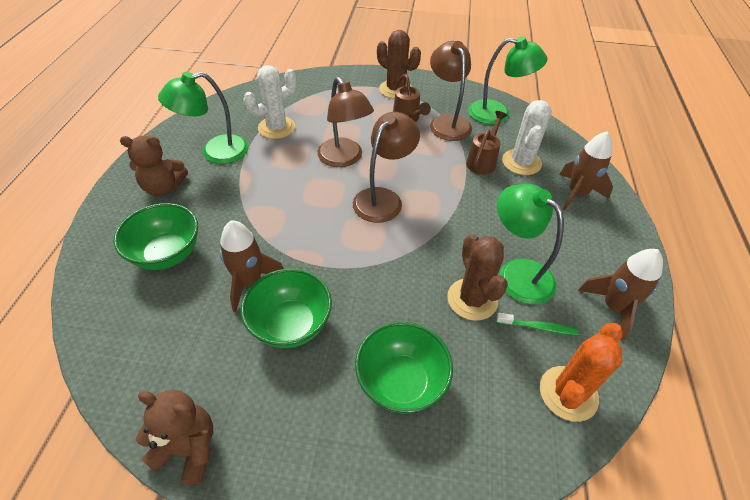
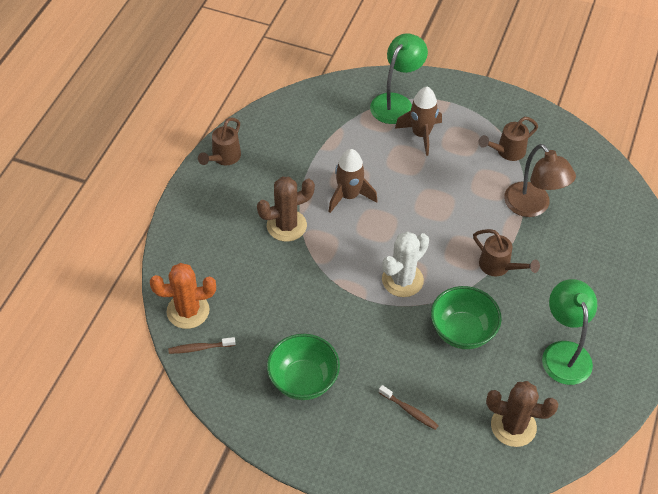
brown lamp: 3 -> 1
brown rocket: 3 -> 2
brown teddy bear: 2 -> 0
brown toothbrush: 0 -> 2
brown watering can: 2 -> 3
green bowl: 3 -> 2
green lamp: 3 -> 2
green toothbrush: 1 -> 0
white cactus: 2 -> 1

